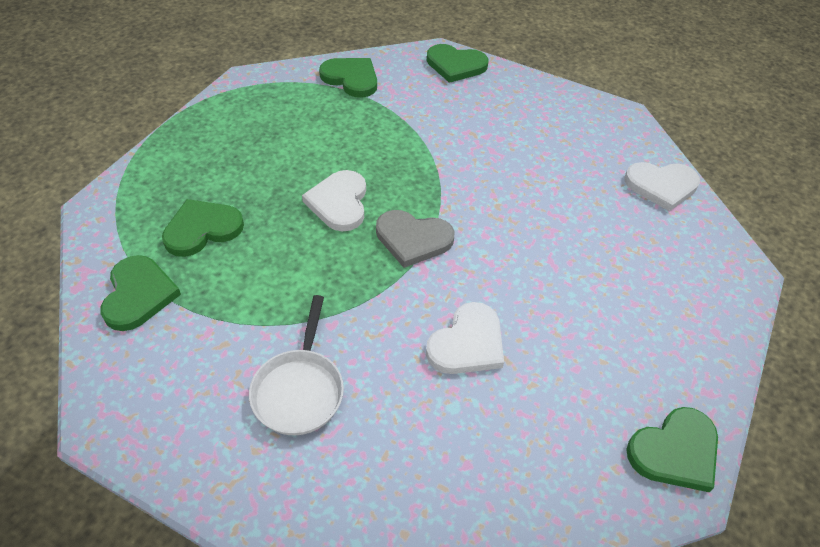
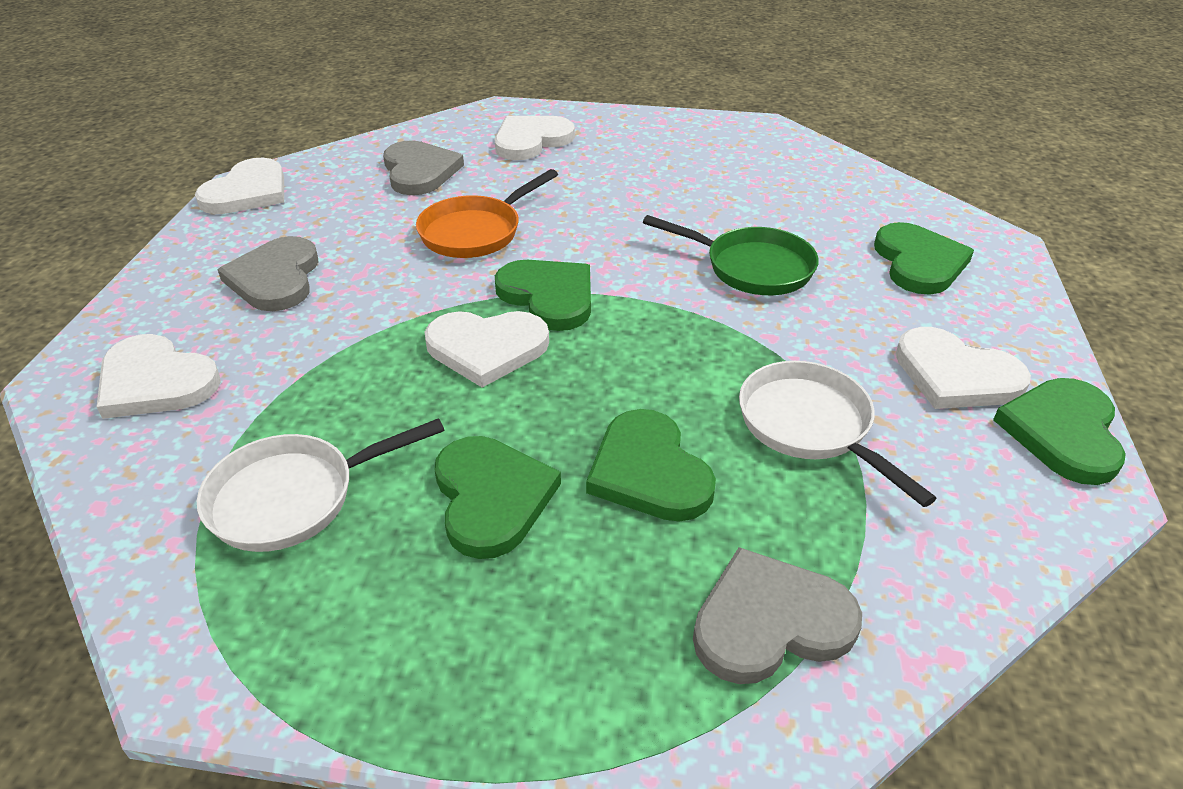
green pan: 0 -> 1
grey heart: 1 -> 3
orange pan: 0 -> 1
white heart: 3 -> 5
white pan: 1 -> 2

